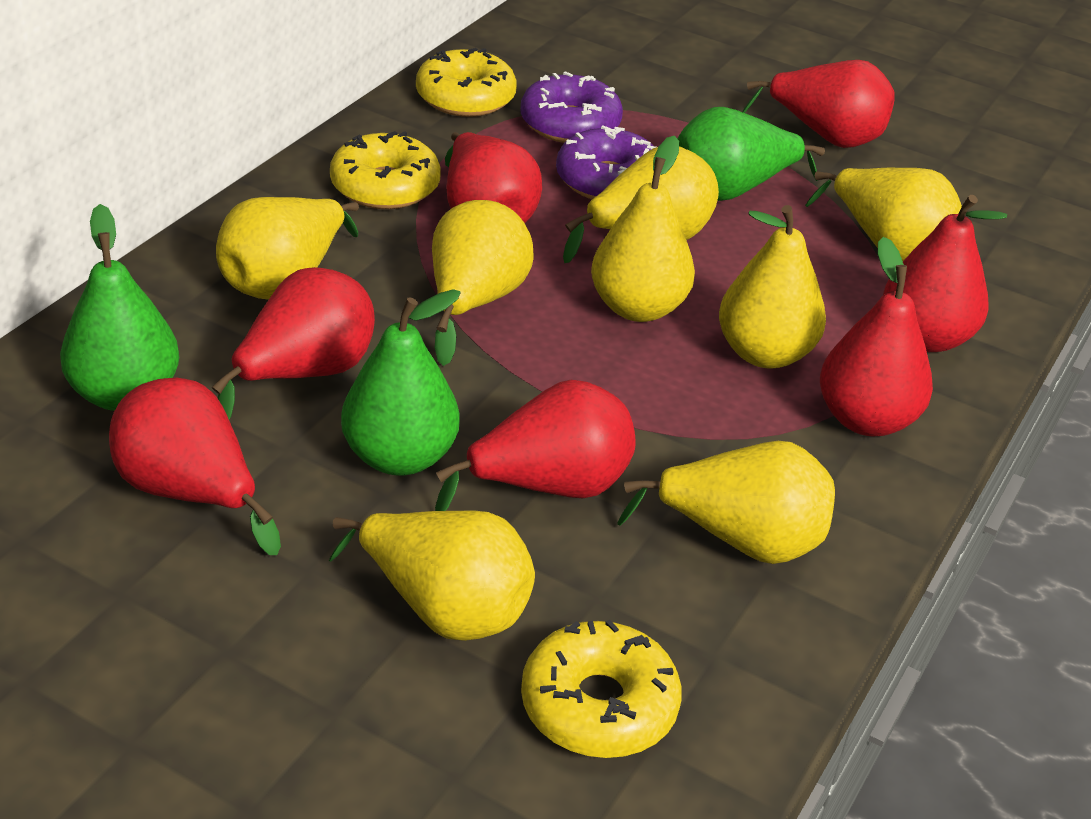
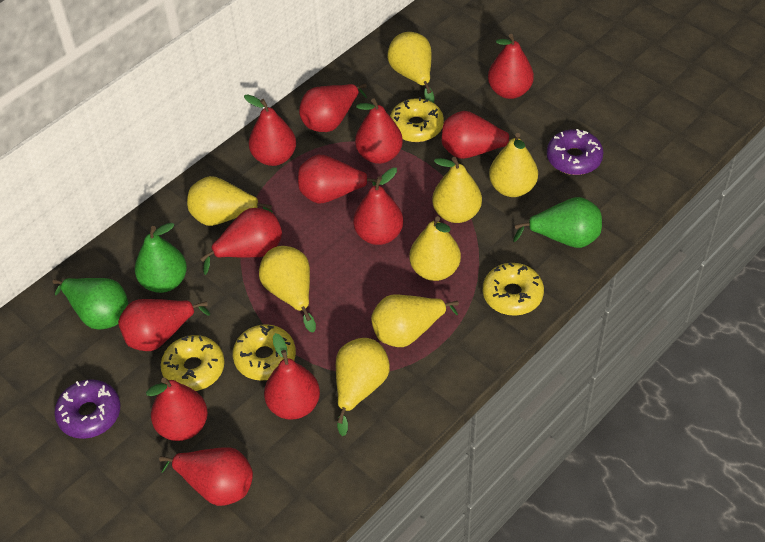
red pear: 7 -> 12
yellow donut: 3 -> 4

